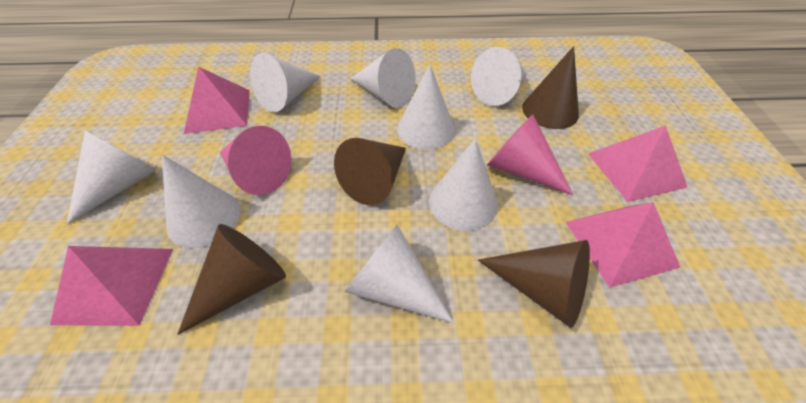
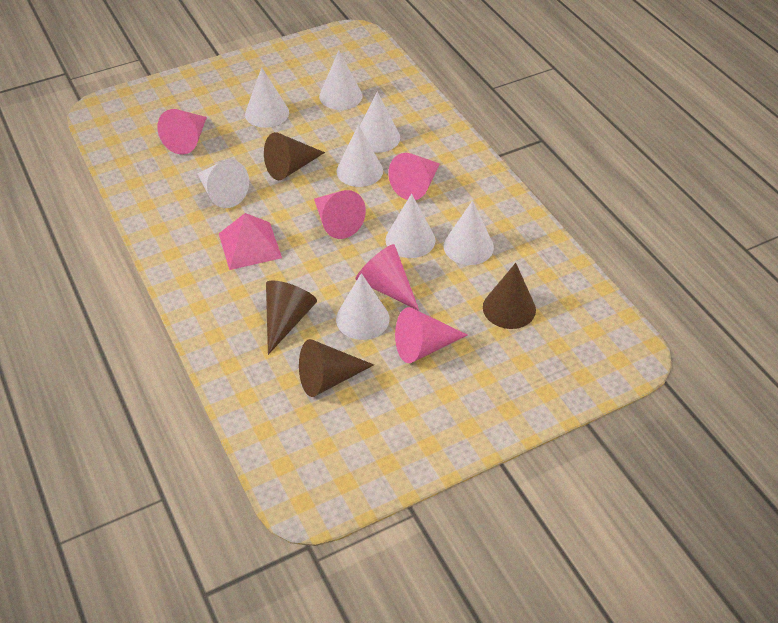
pink cone: 2 -> 5
pink pyramid: 4 -> 1

